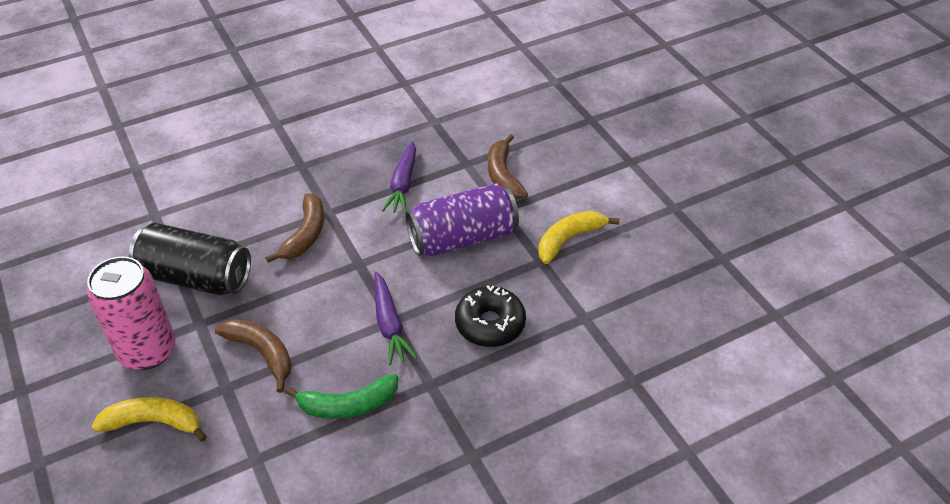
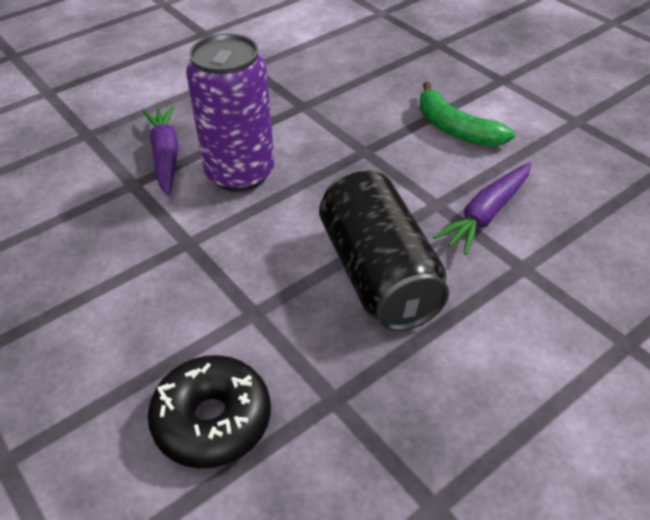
brown banana: 3 -> 0
pink can: 1 -> 0
yellow banana: 2 -> 0

